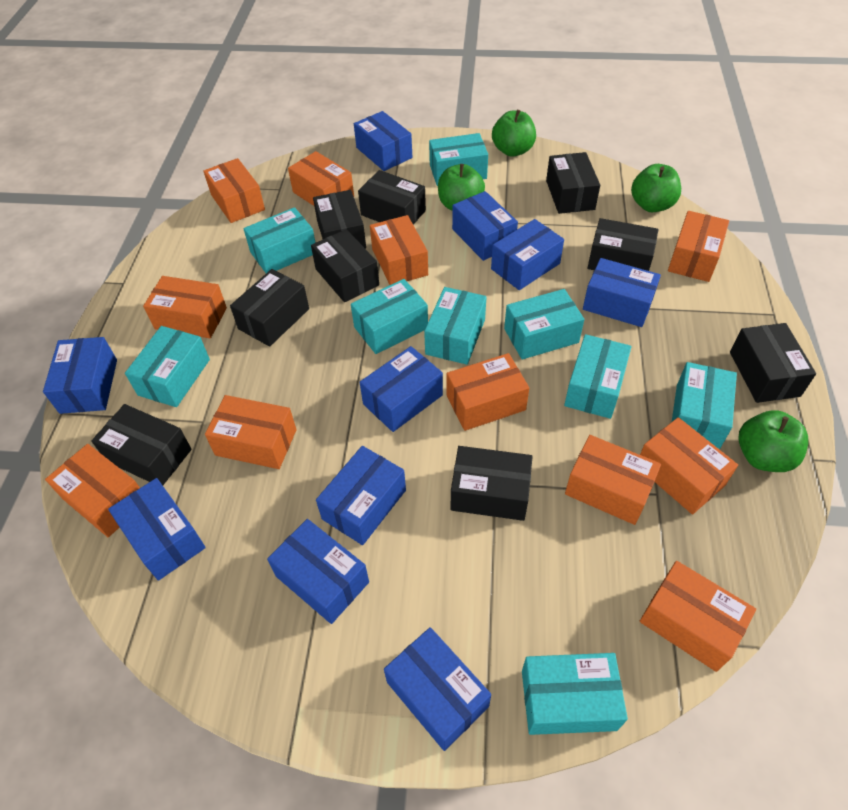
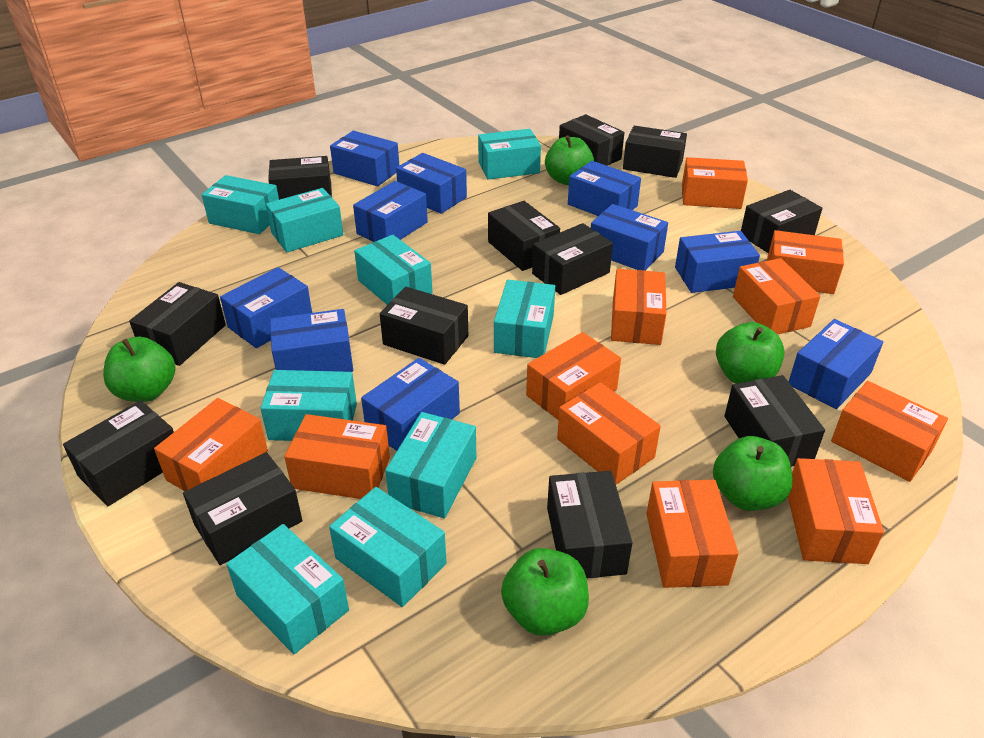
black box: 9 -> 12
green apple: 4 -> 5

